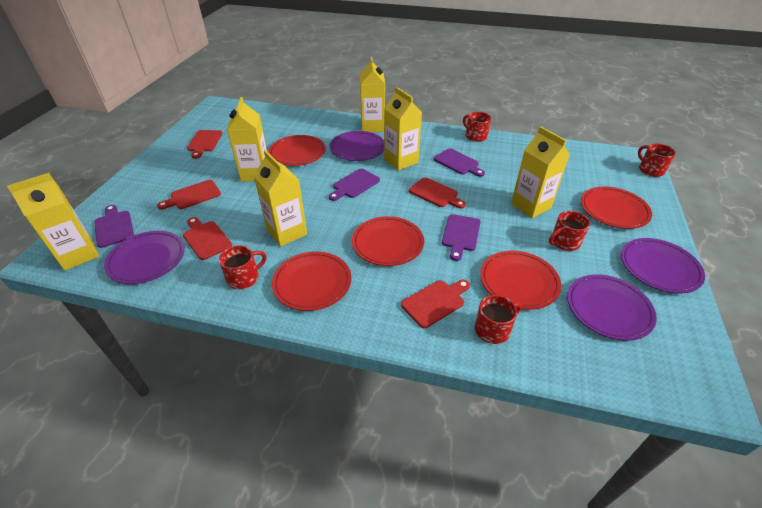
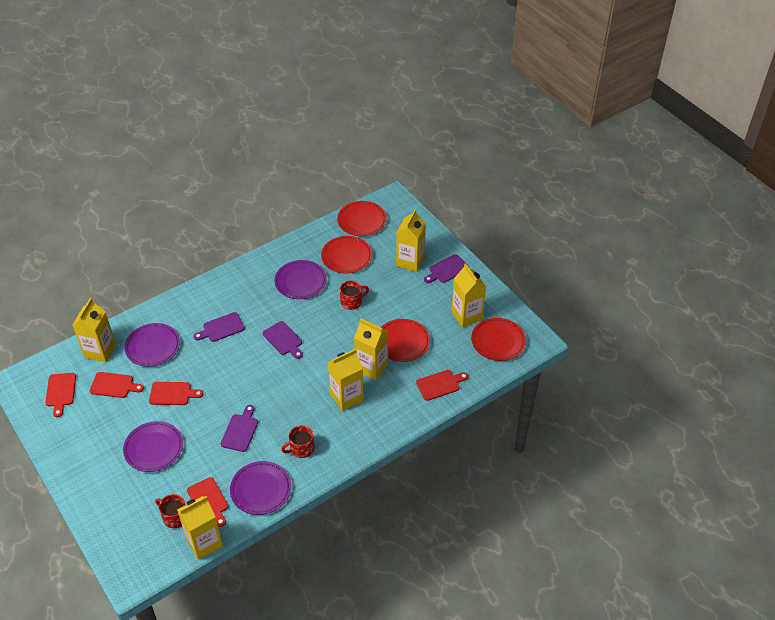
red mug: 5 -> 3
red plate: 5 -> 4

